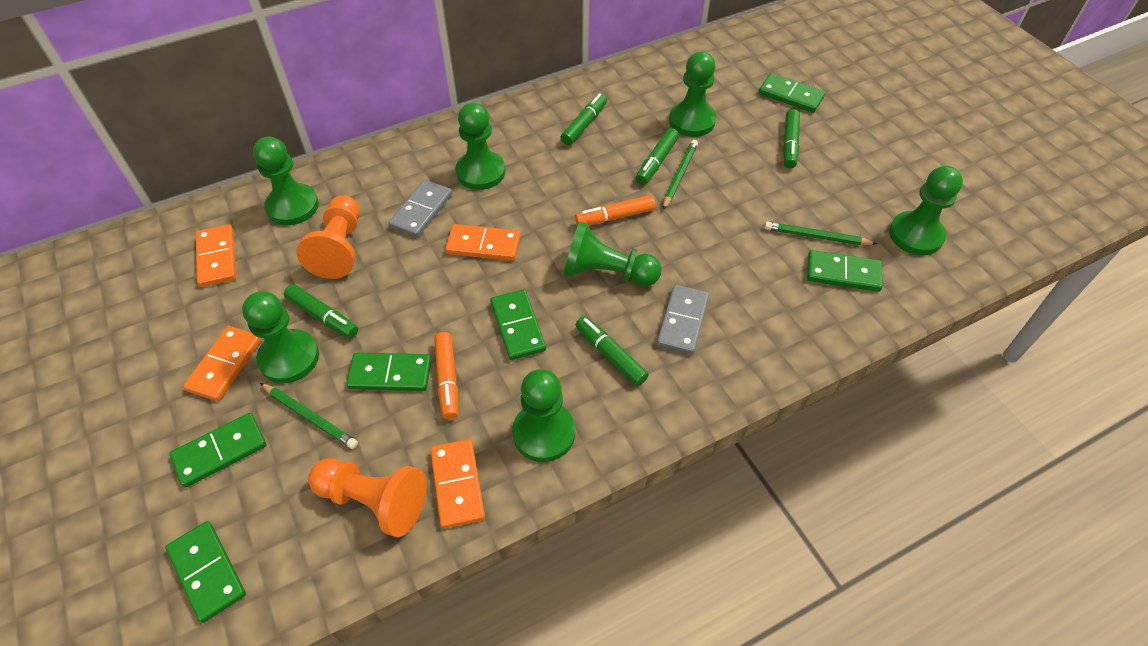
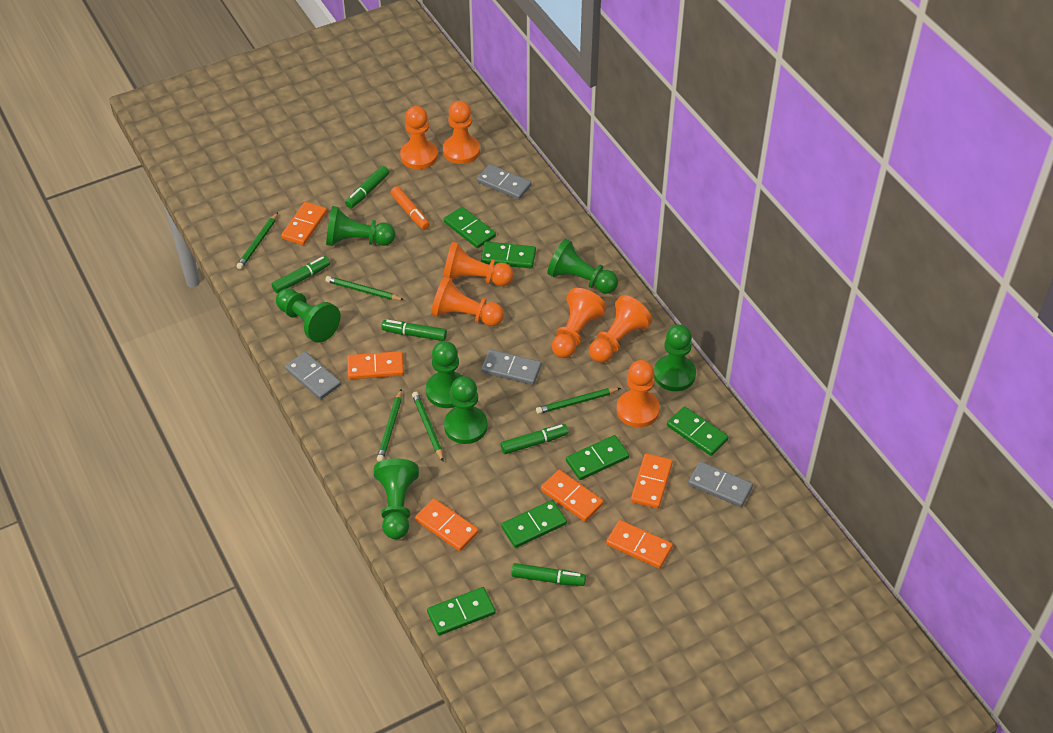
green pencil: 3 -> 5
grey domino: 2 -> 4
orange domino: 4 -> 6
orange marker: 2 -> 1
orange pawn: 2 -> 7

